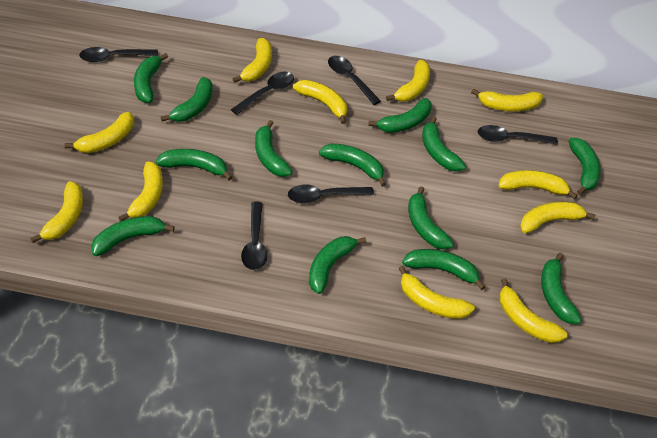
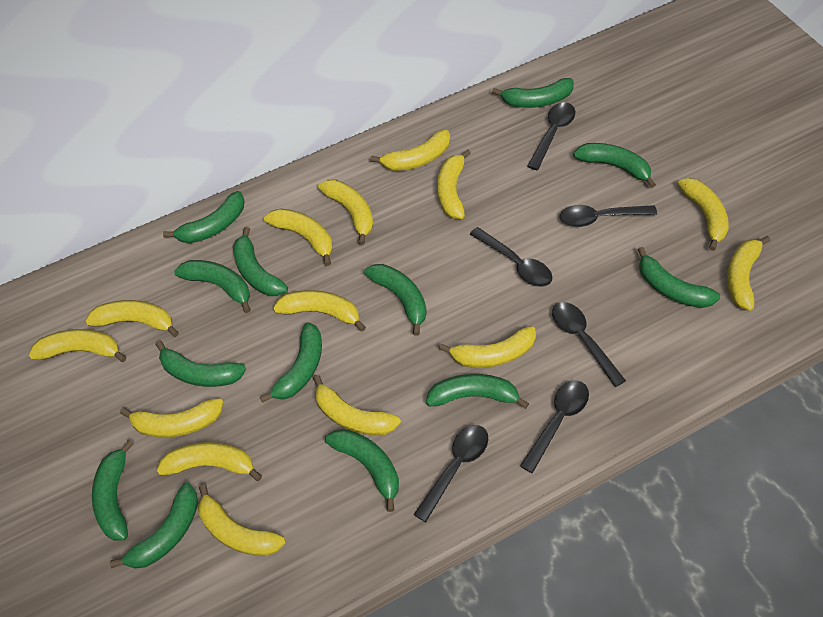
yellow banana: 11 -> 14

